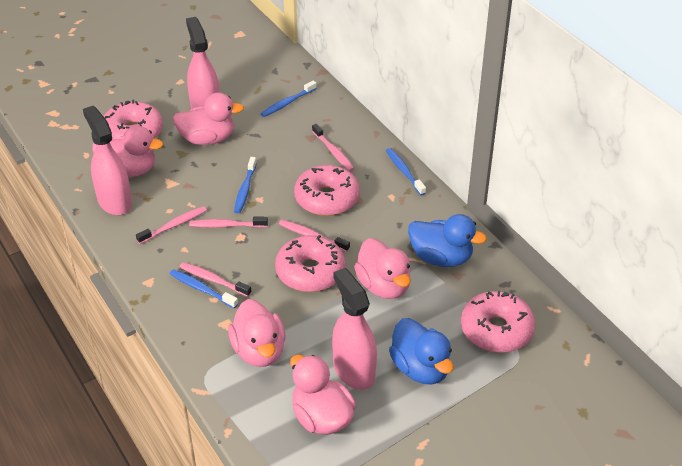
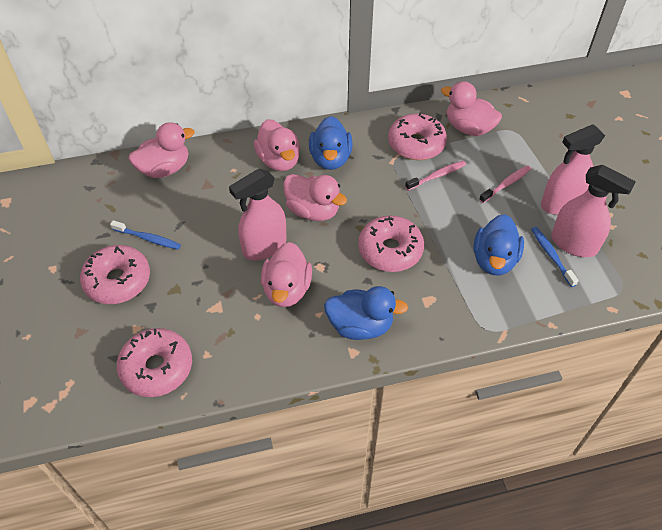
blue duck: 2 -> 3
blue toothbrush: 4 -> 2
pink toothbrush: 5 -> 2

